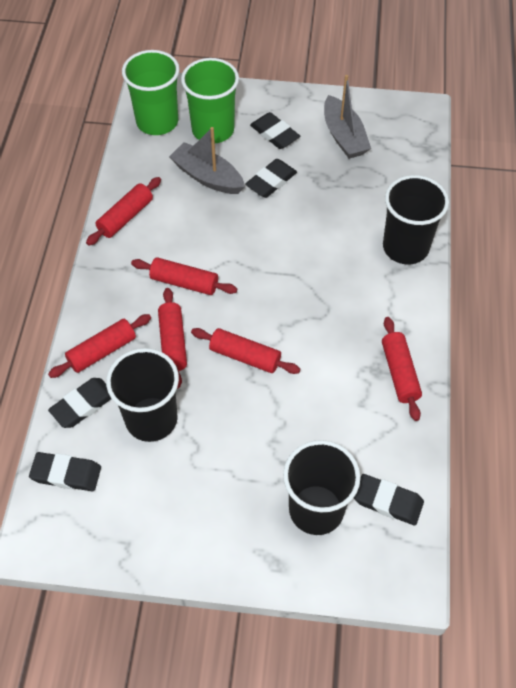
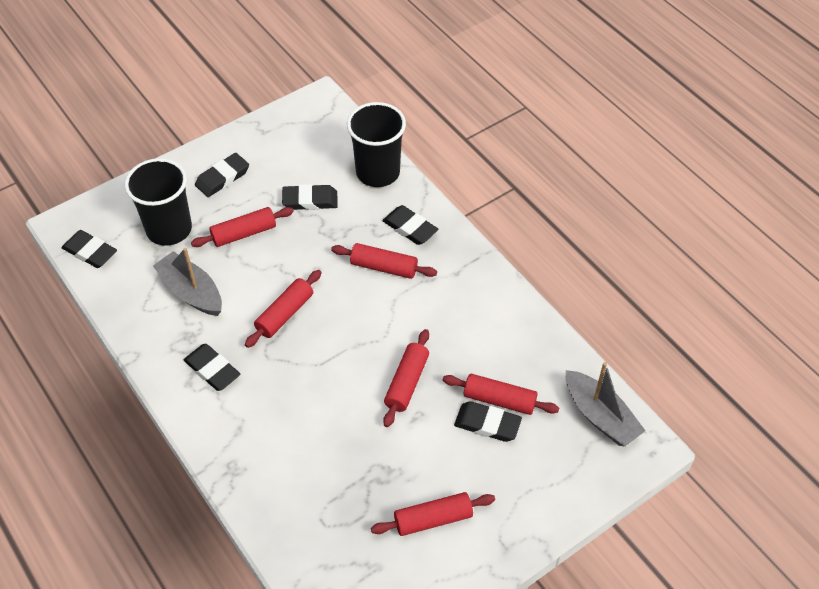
black cup: 3 -> 2
black eraser: 5 -> 6
green cup: 2 -> 0

